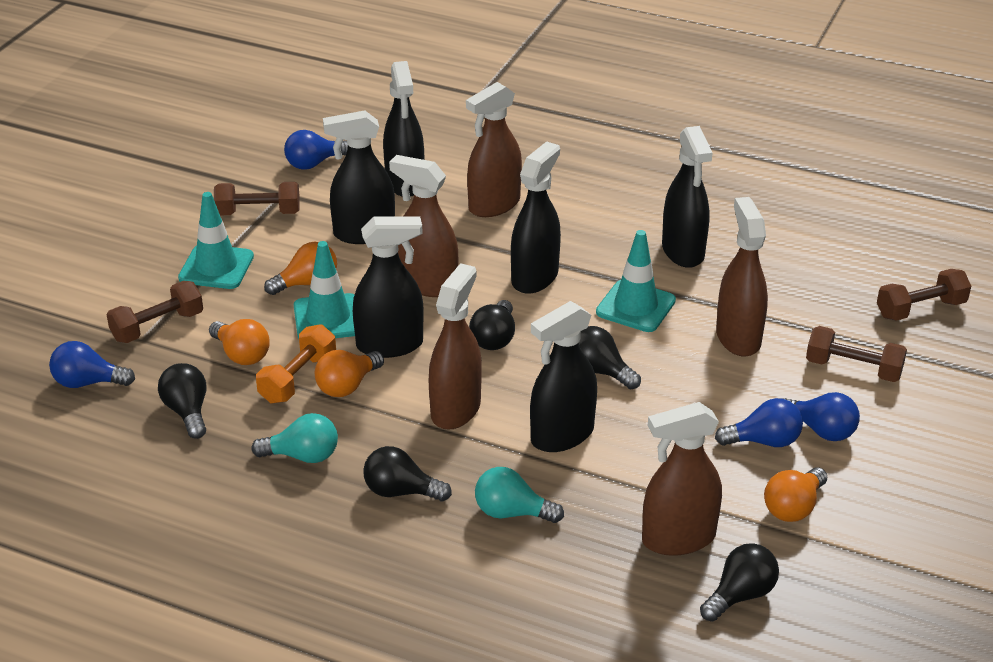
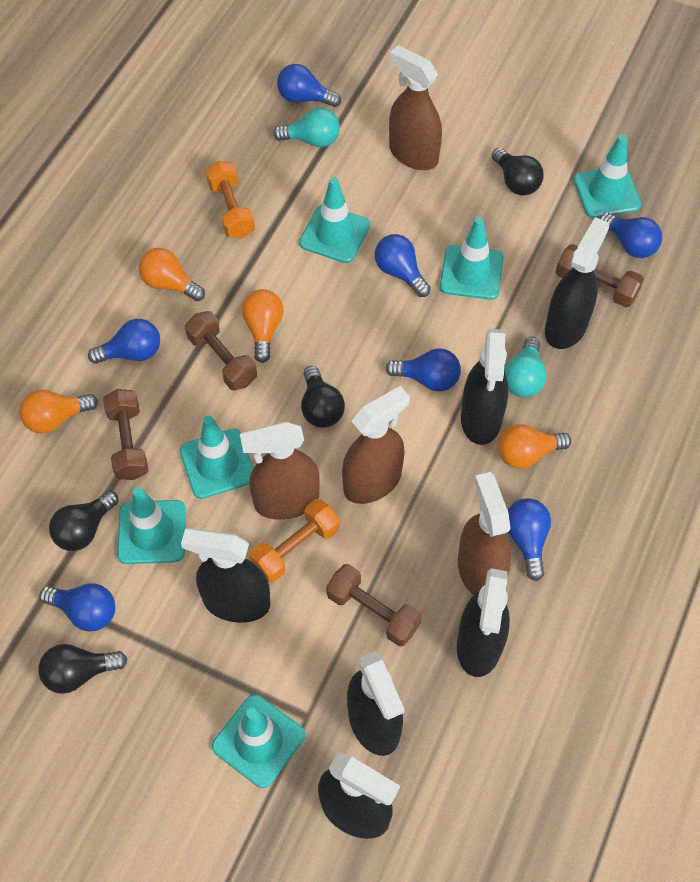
black light bulb: 5 -> 4
blue light bulb: 4 -> 7
brown spray bottle: 5 -> 4
orange dumbbell: 1 -> 2
turquoise traffic cone: 3 -> 6

